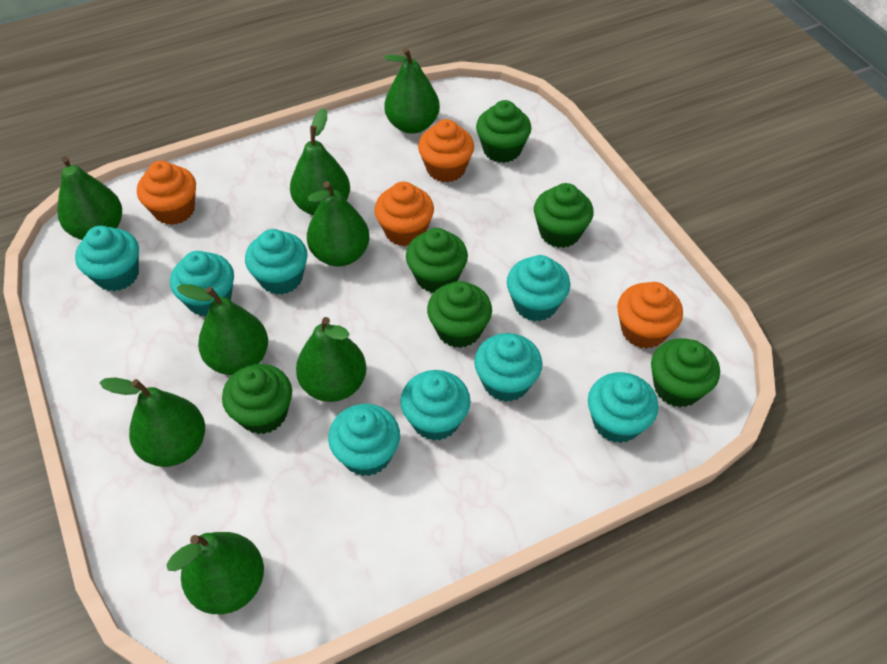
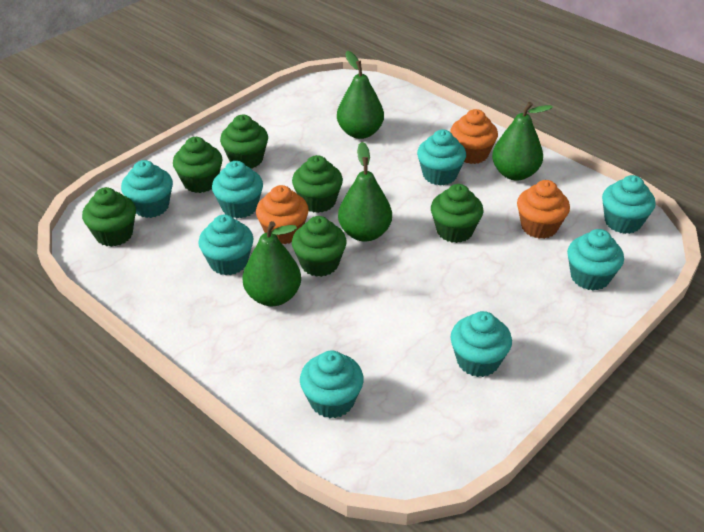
green pear: 8 -> 4
orange cupcake: 4 -> 3

